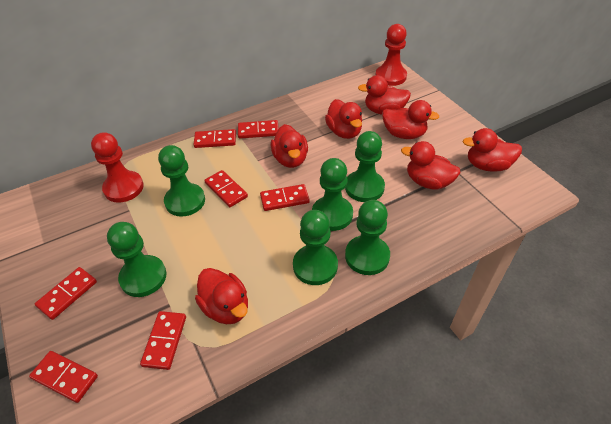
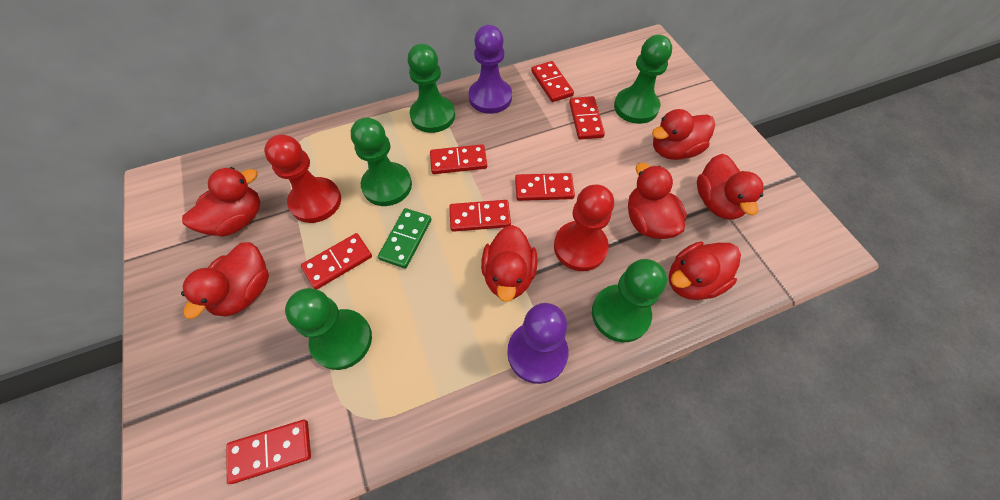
green domino: 0 -> 1
green pawn: 6 -> 5
purple pawn: 0 -> 2

